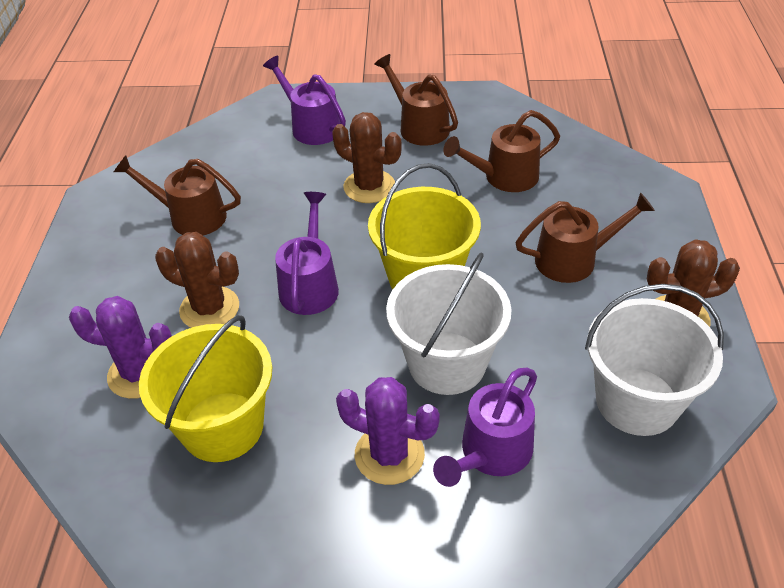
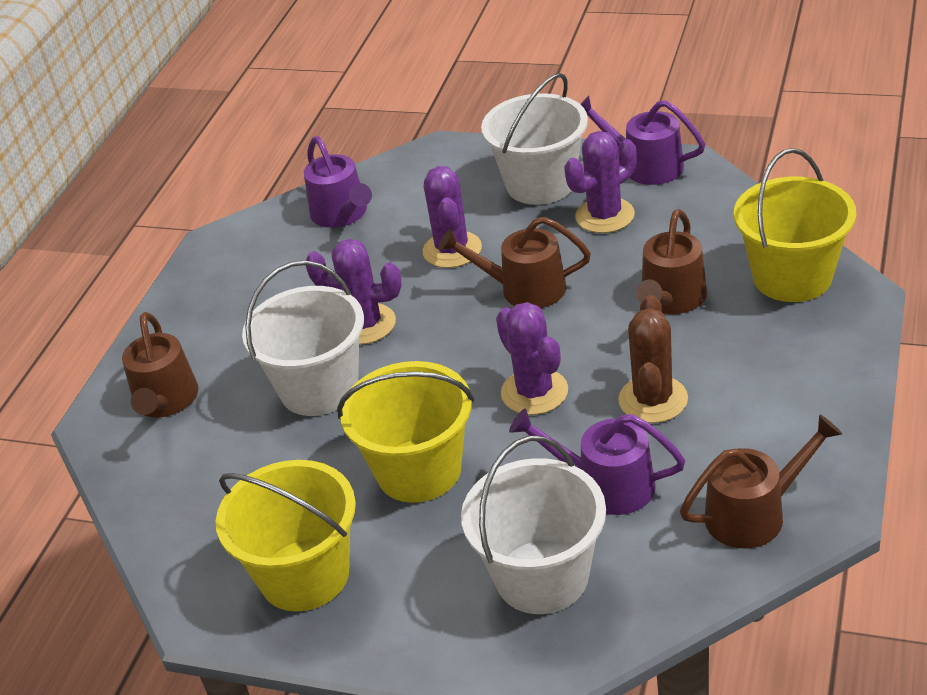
brown cactus: 3 -> 1
purple cactus: 2 -> 4
white bucket: 2 -> 3
yellow bucket: 2 -> 3

